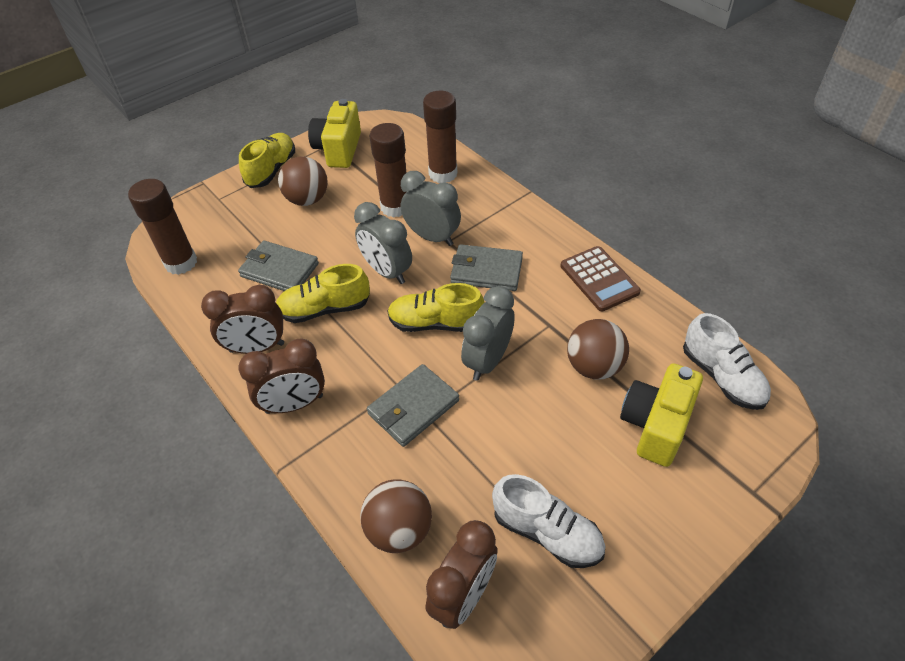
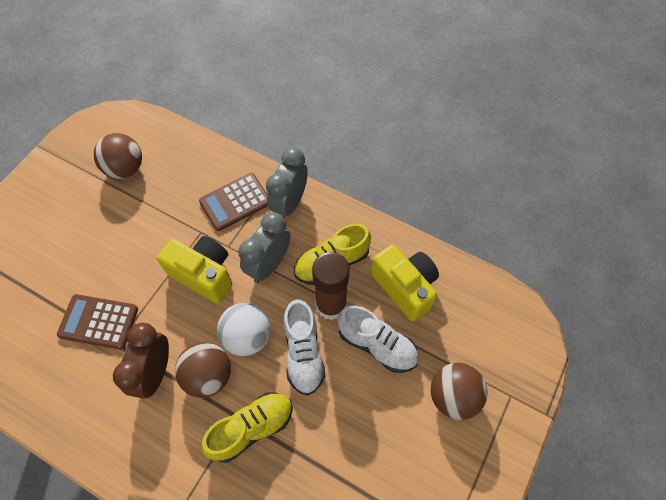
brown calculator: 1 -> 2
brown clock: 3 -> 1
brown glue stick: 3 -> 1
grey clock: 3 -> 2
grey wallet: 3 -> 0
white ball: 0 -> 1
yellow shoe: 3 -> 2

